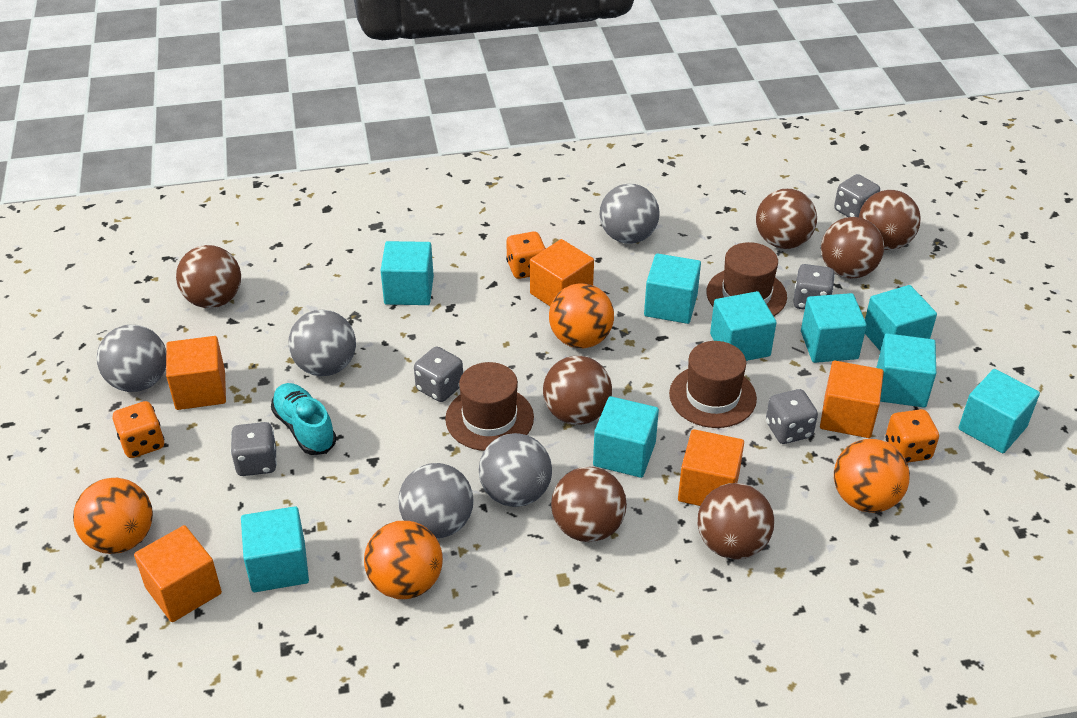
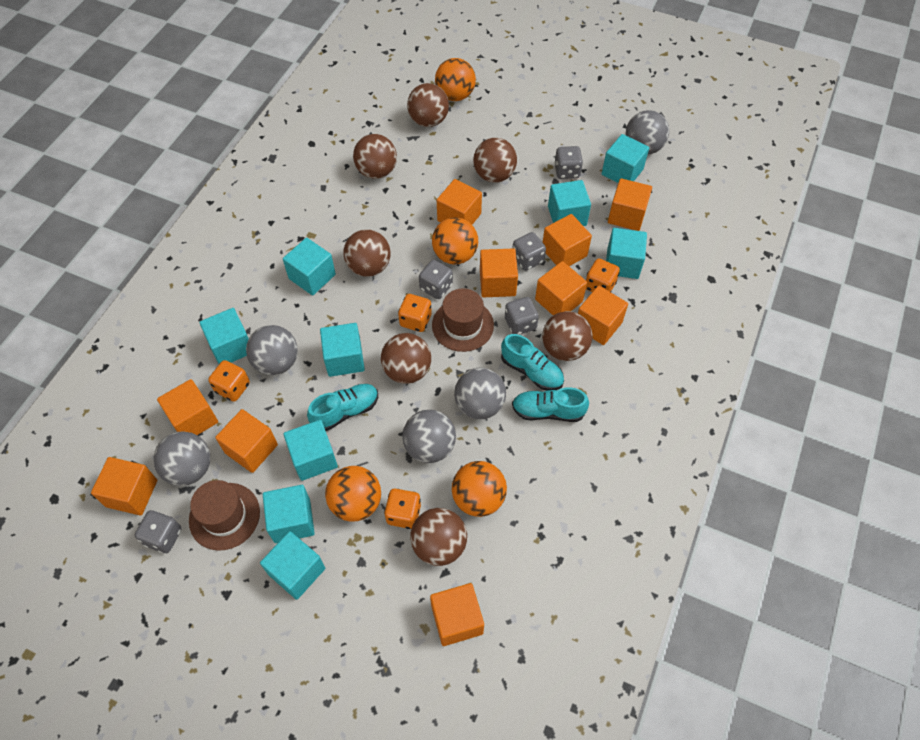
brown hat: 3 -> 2
orange cube: 5 -> 10
orange dice: 3 -> 4
turquoise shoe: 1 -> 3

